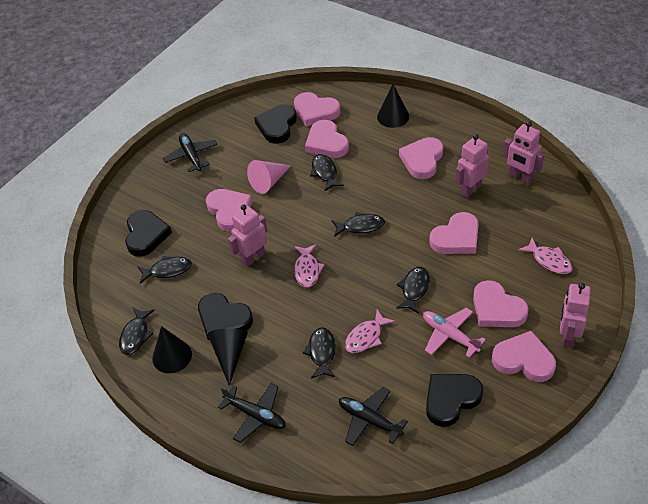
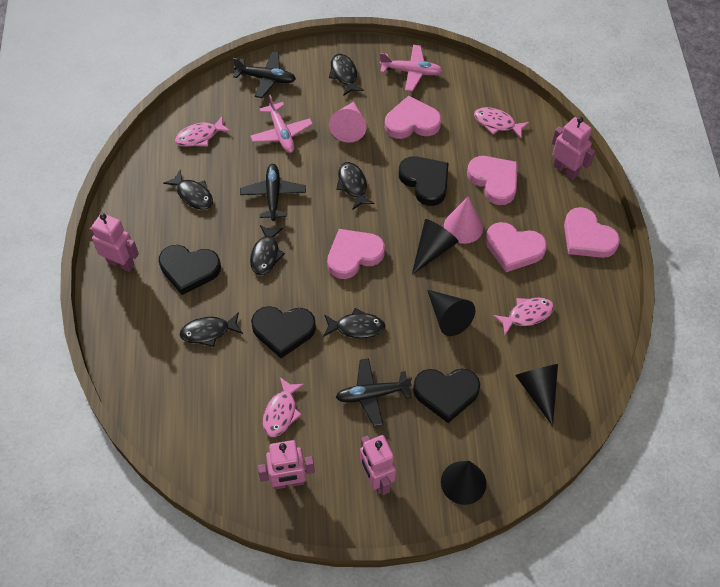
black cone: 3 -> 4
pink cone: 1 -> 2
pink fish: 3 -> 4
pink heart: 7 -> 5
pink plane: 1 -> 2

